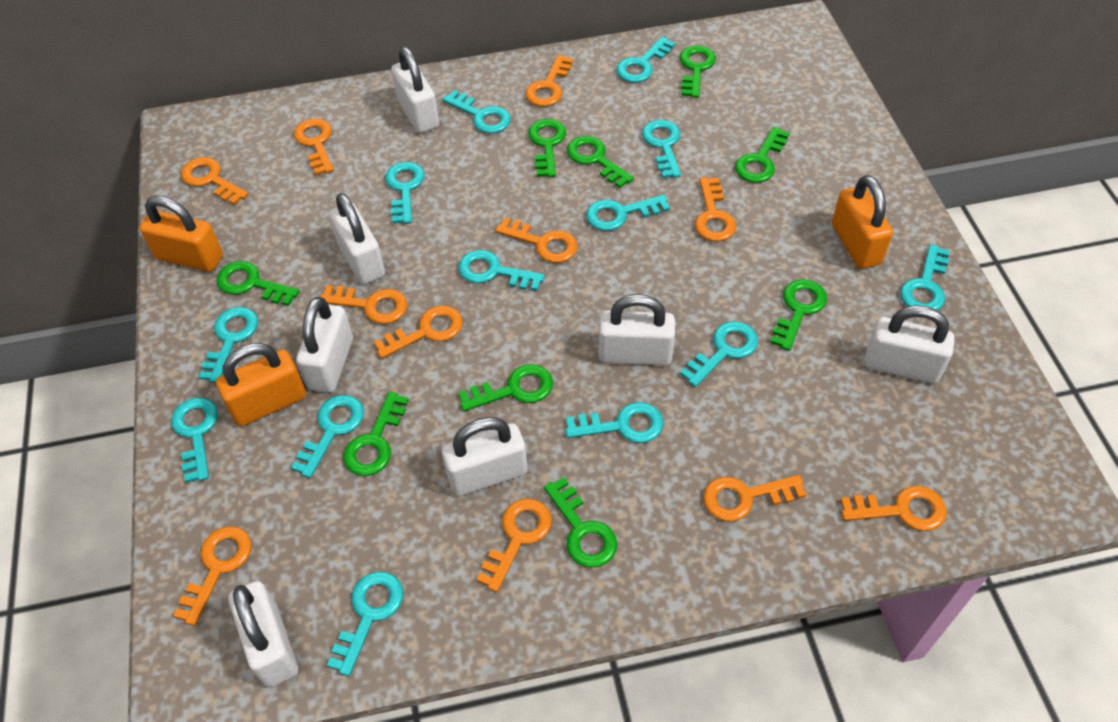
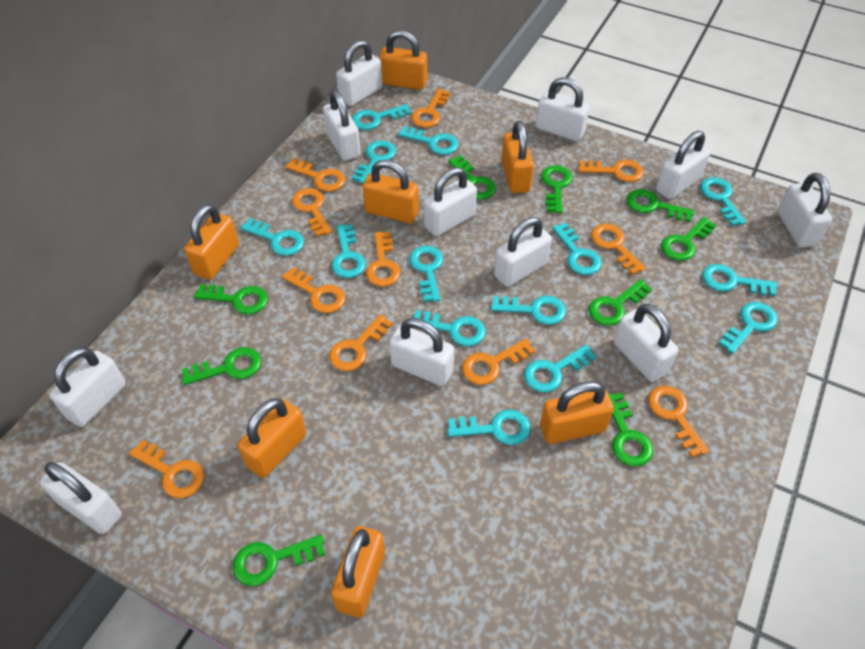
orange padlock: 3 -> 7
turquoise key: 13 -> 14
white padlock: 7 -> 11

